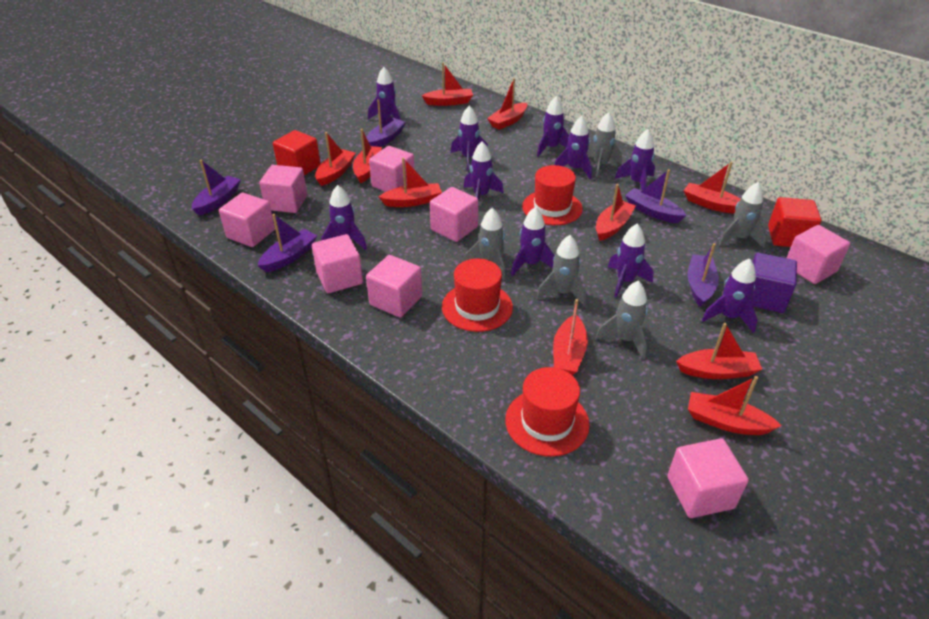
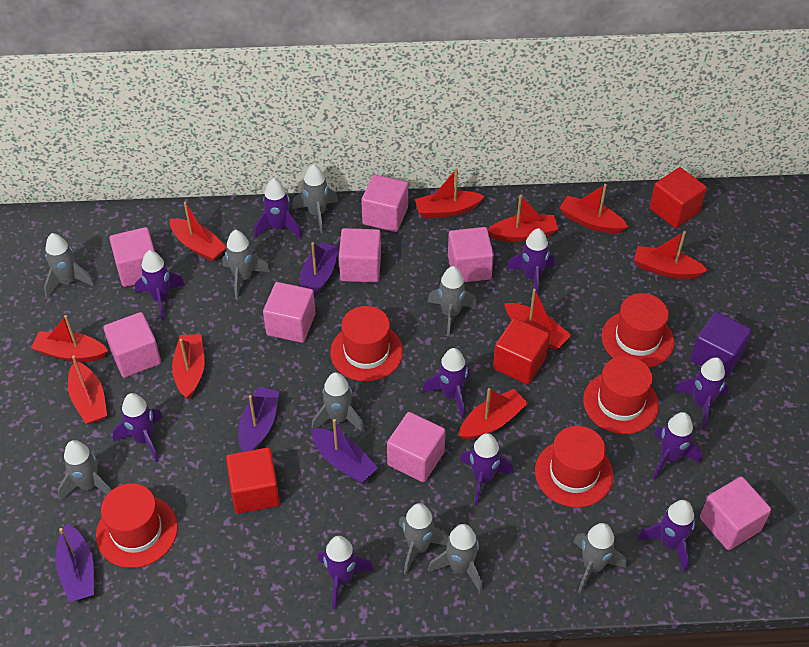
grey rocket: 5 -> 9
purple boat: 5 -> 4
red cube: 2 -> 3
red hat: 3 -> 5

